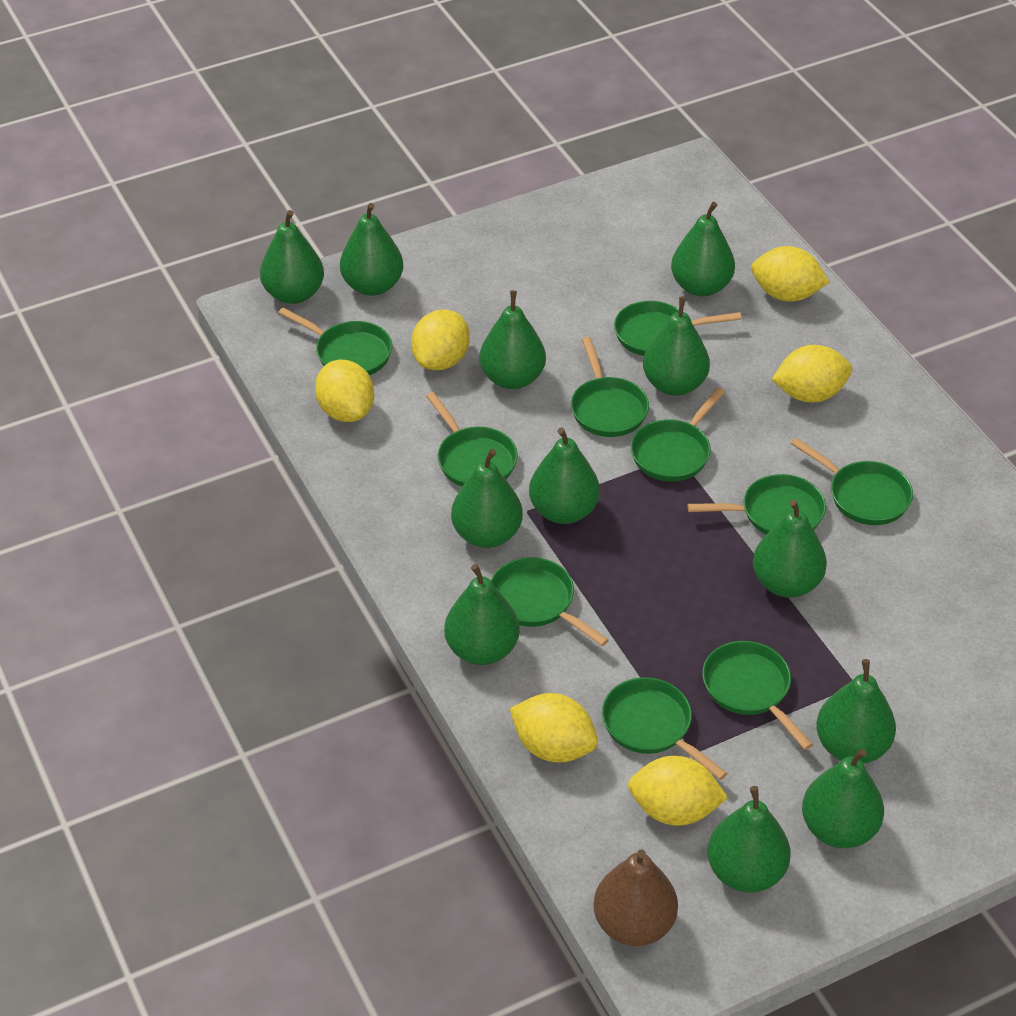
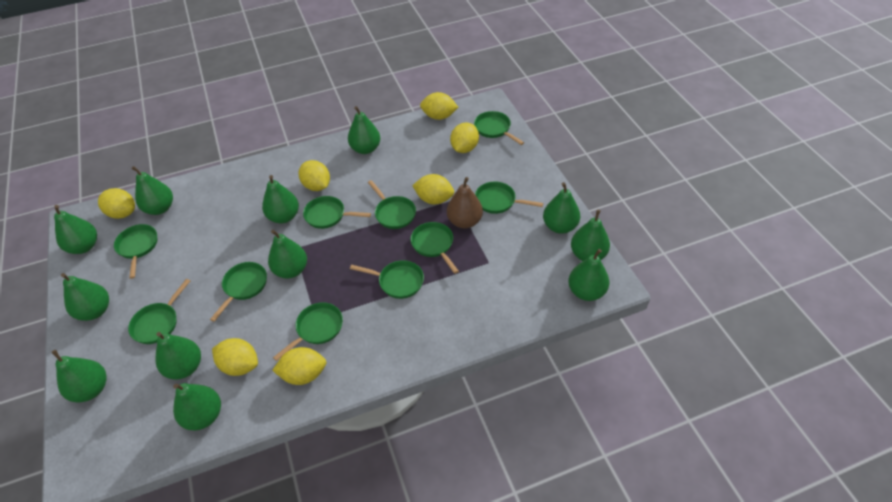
yellow lemon: 6 -> 7

